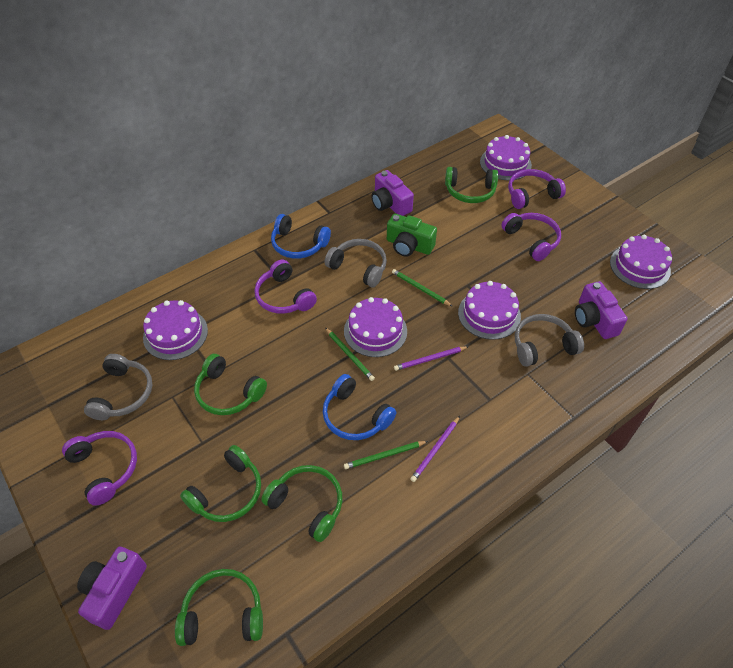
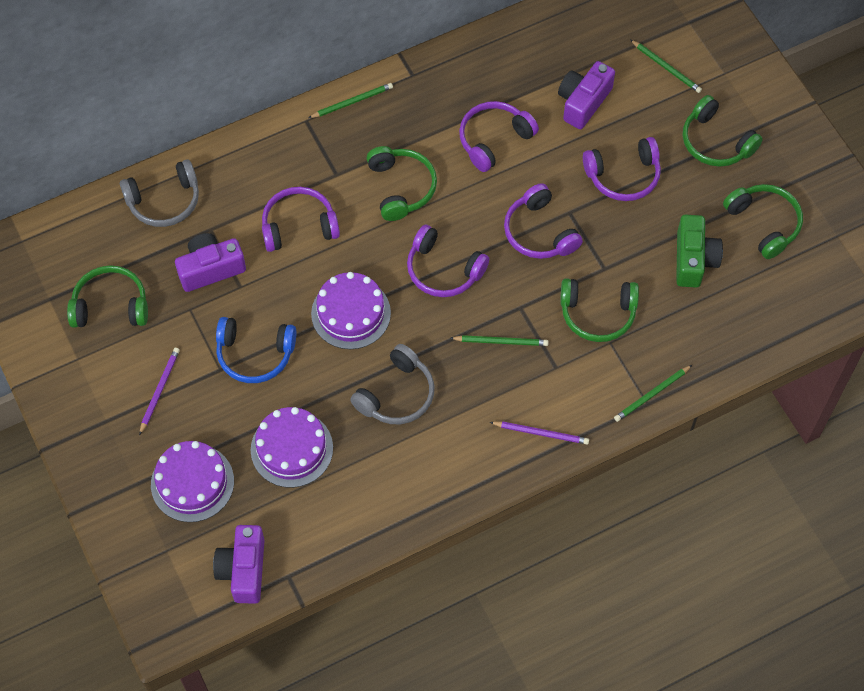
blue headphones: 2 -> 1
green pencil: 3 -> 4
grey headphones: 3 -> 2
purple cake: 5 -> 3
purple headphones: 4 -> 5

